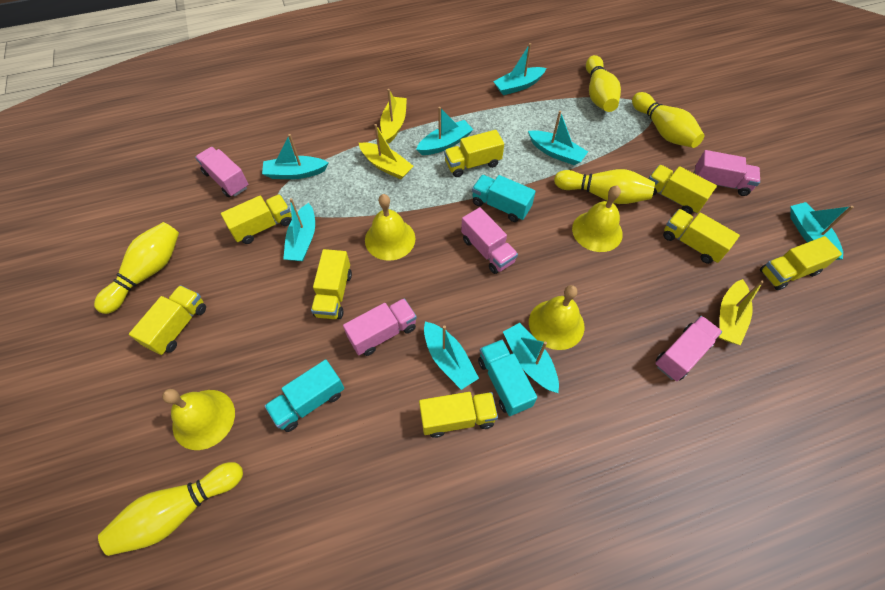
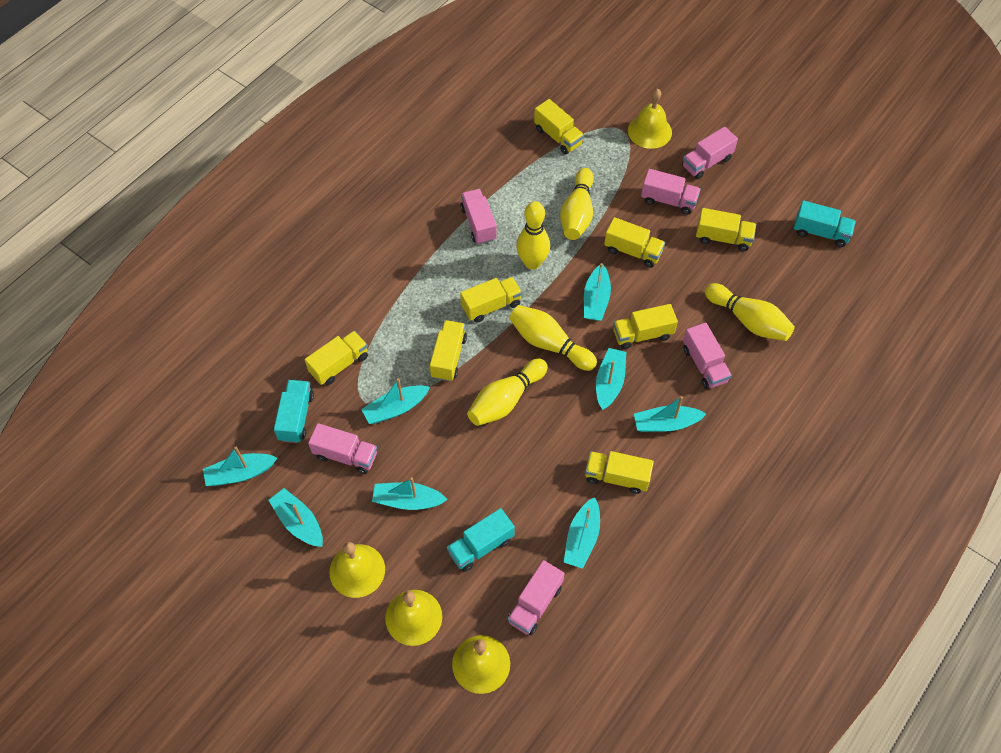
pink truck: 5 -> 6
yellow boat: 3 -> 0

